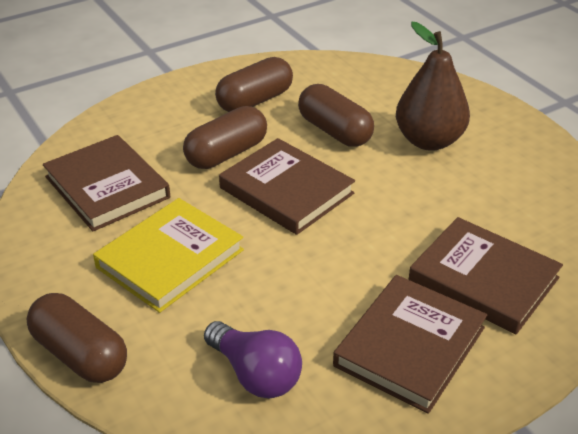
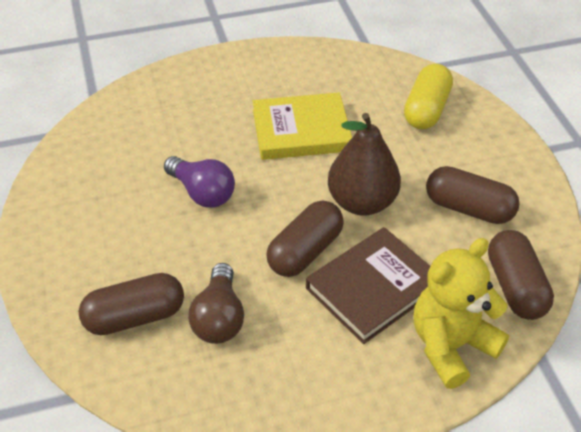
brown book: 4 -> 1
brown light bulb: 0 -> 1
yellow capsule: 0 -> 1
yellow teddy bear: 0 -> 1

